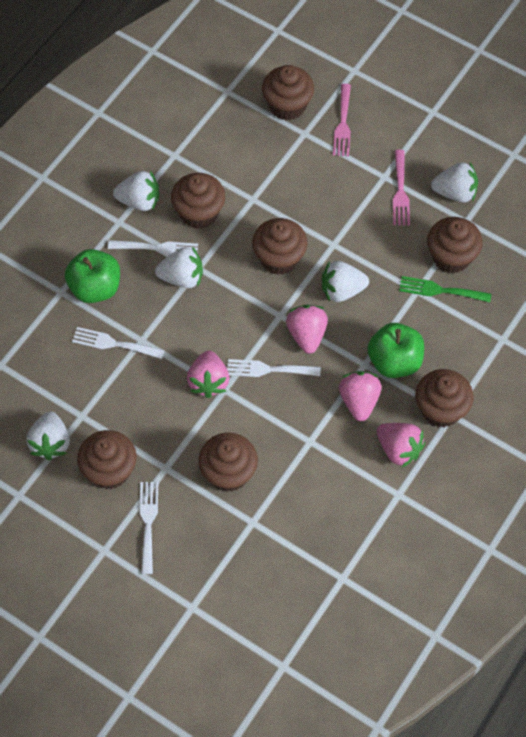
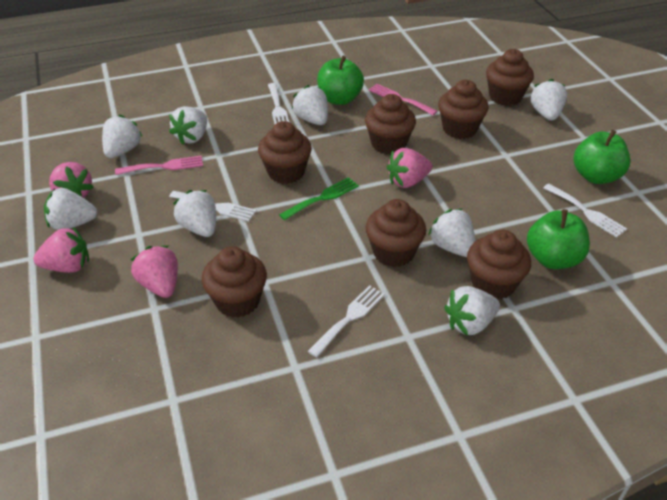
green apple: 2 -> 3
white strawberry: 5 -> 8

